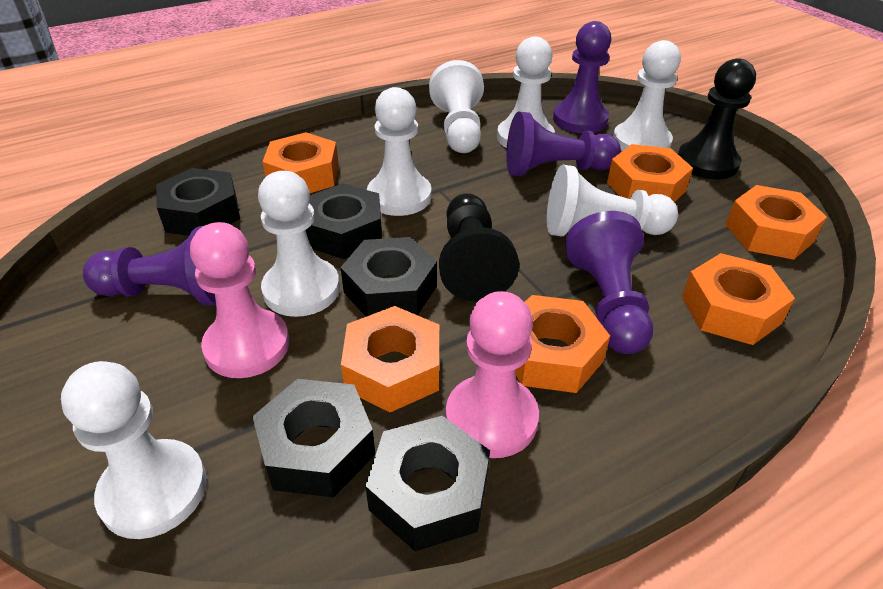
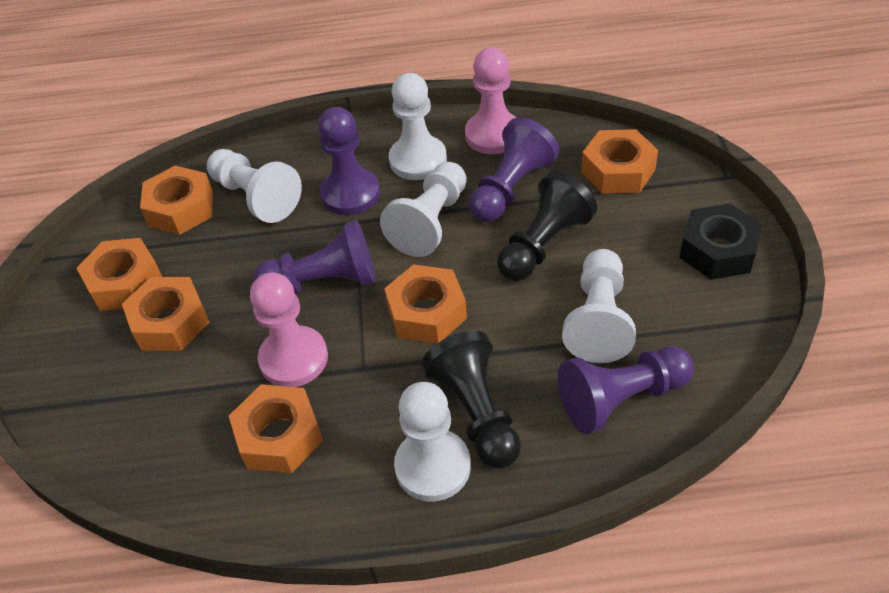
black nut: 5 -> 1
white pawn: 7 -> 5

